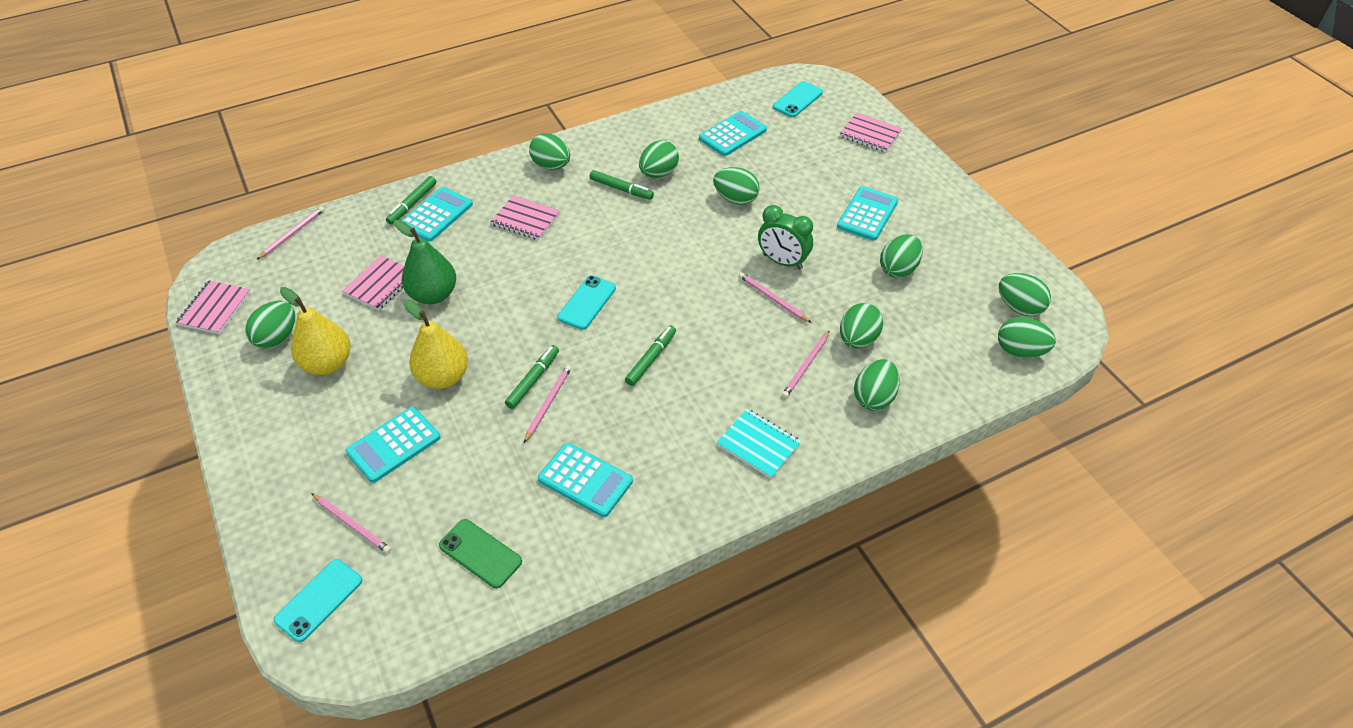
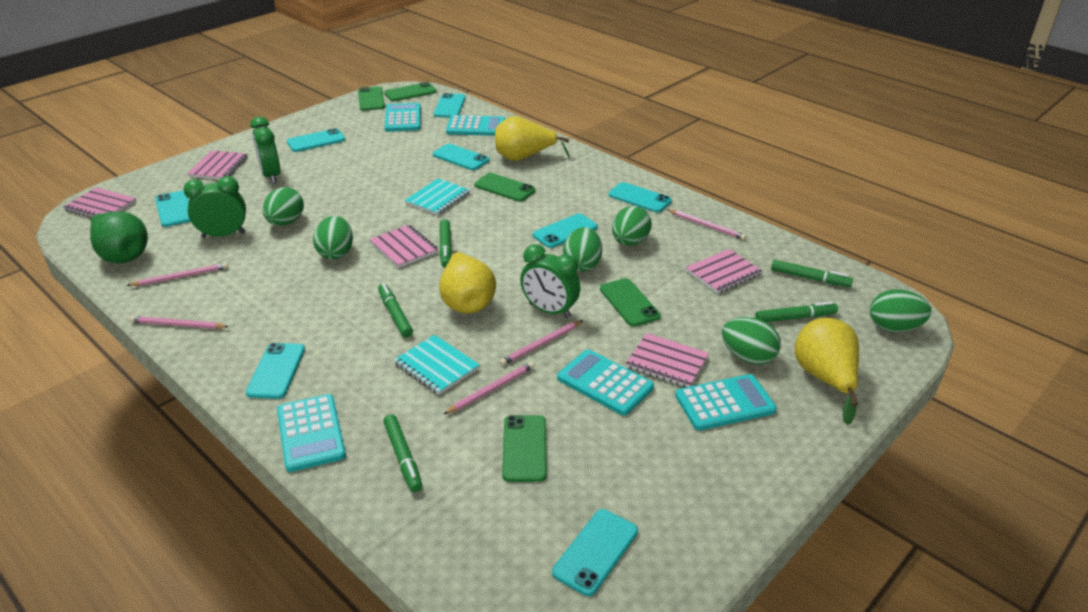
green clock: 1 -> 3
green egg: 9 -> 6
green marker: 4 -> 5
green phone: 1 -> 5
pink notebook: 4 -> 5
turquoise notebook: 1 -> 2
turquoise phone: 3 -> 8
yellow pear: 2 -> 3

